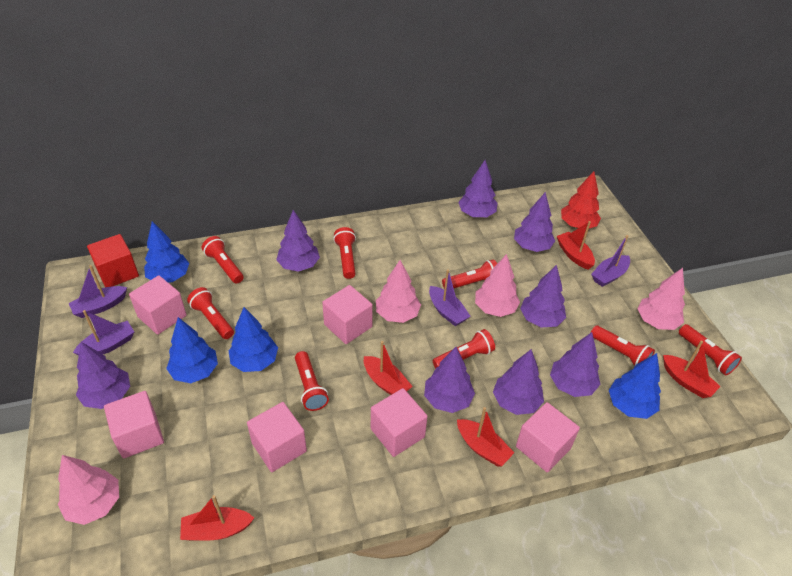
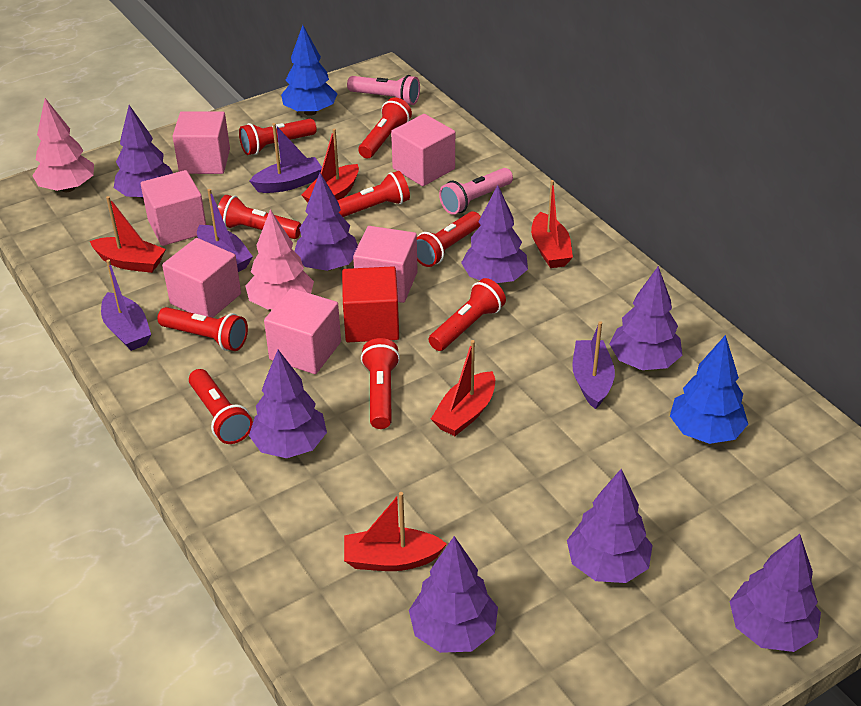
blue tree: 4 -> 2
pink flashlight: 0 -> 2
pink tree: 4 -> 2
red flashlight: 8 -> 9
red tree: 1 -> 0

